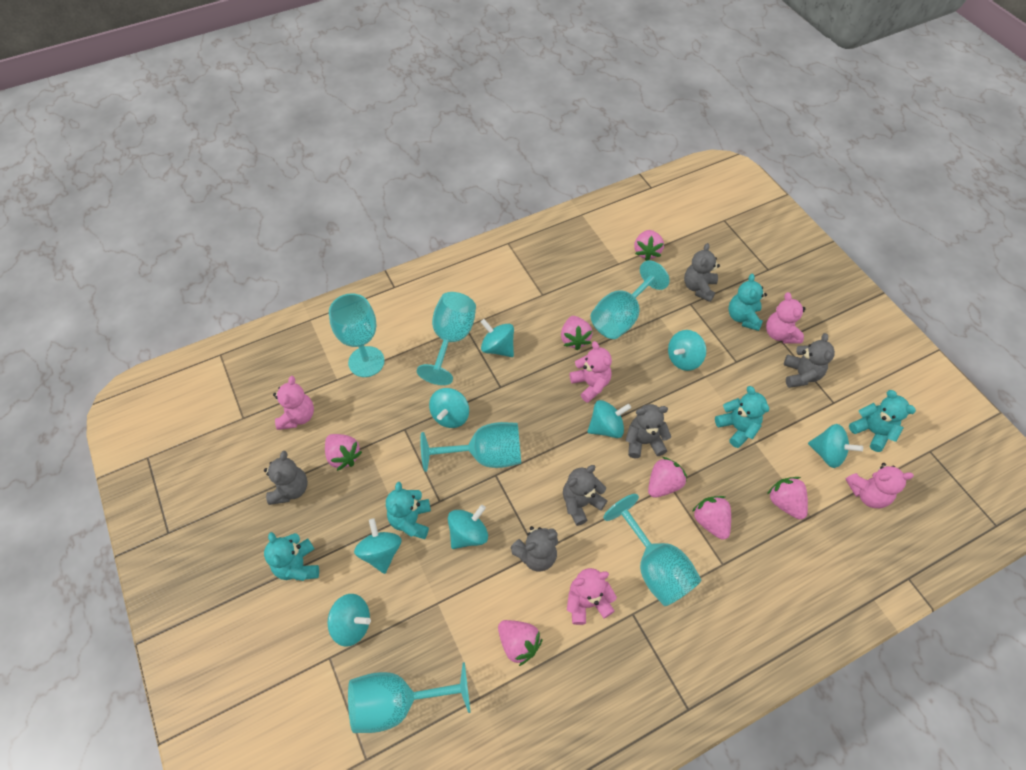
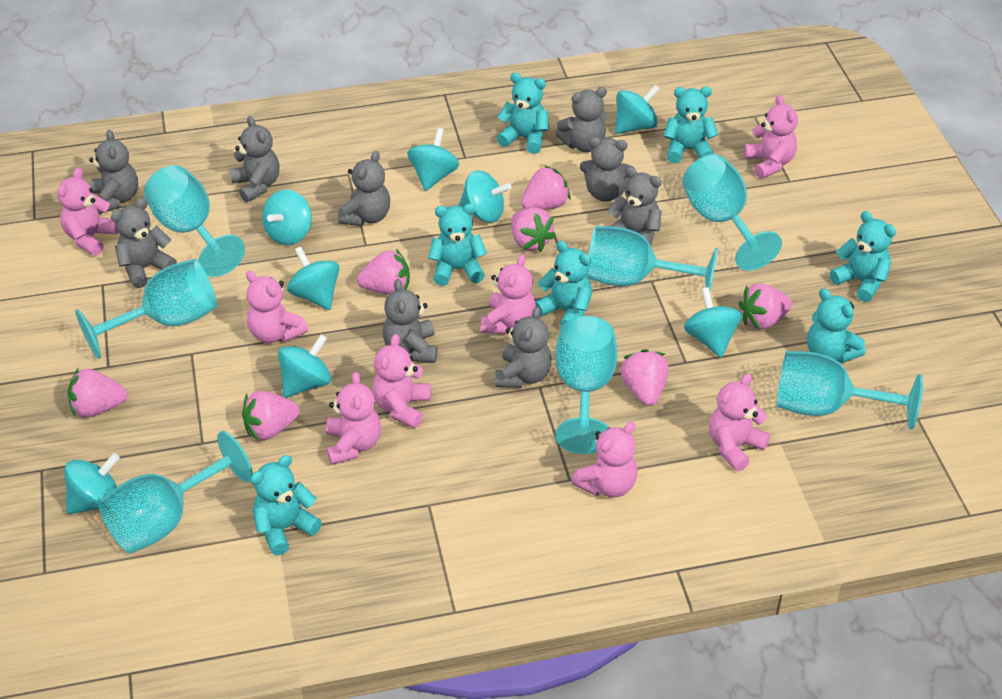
grey teddy bear: 6 -> 9
pink teddy bear: 5 -> 8
turquoise goblet: 6 -> 7
turquoise teddy bear: 5 -> 7

